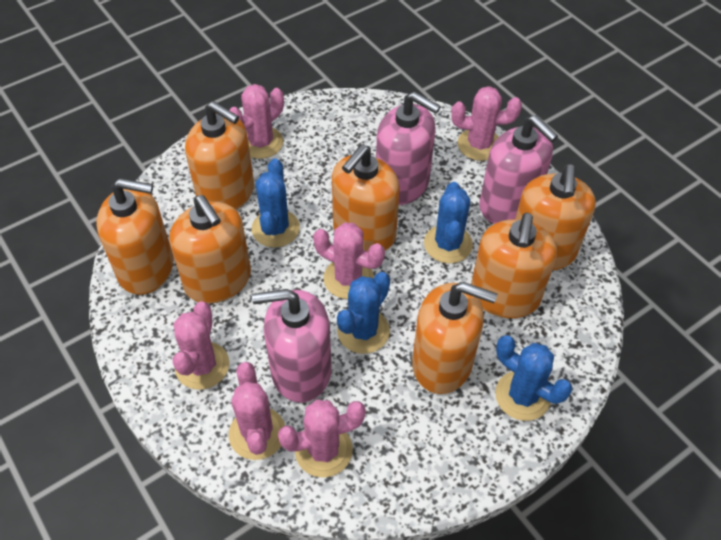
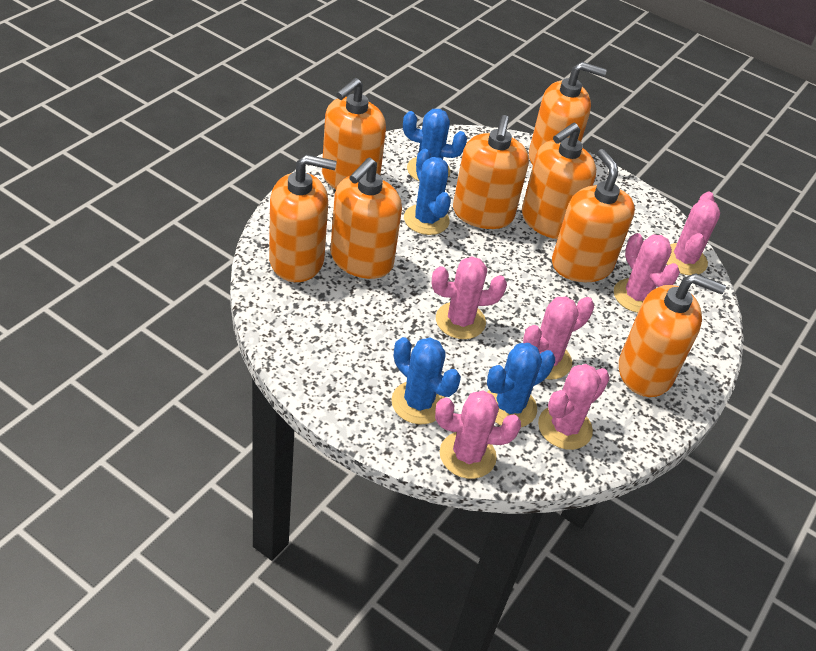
orange soap dispenser: 7 -> 8
pink soap dispenser: 3 -> 0

